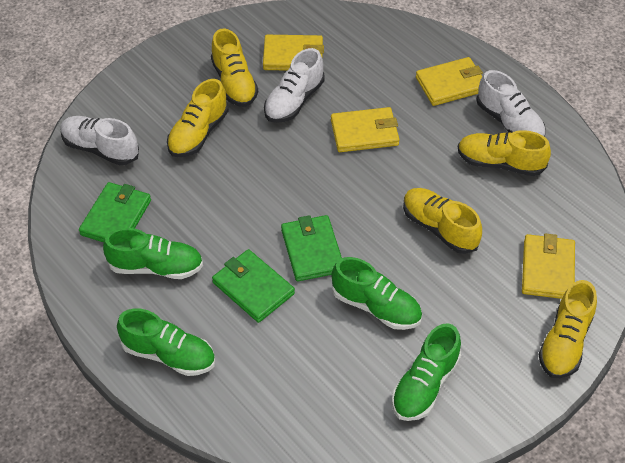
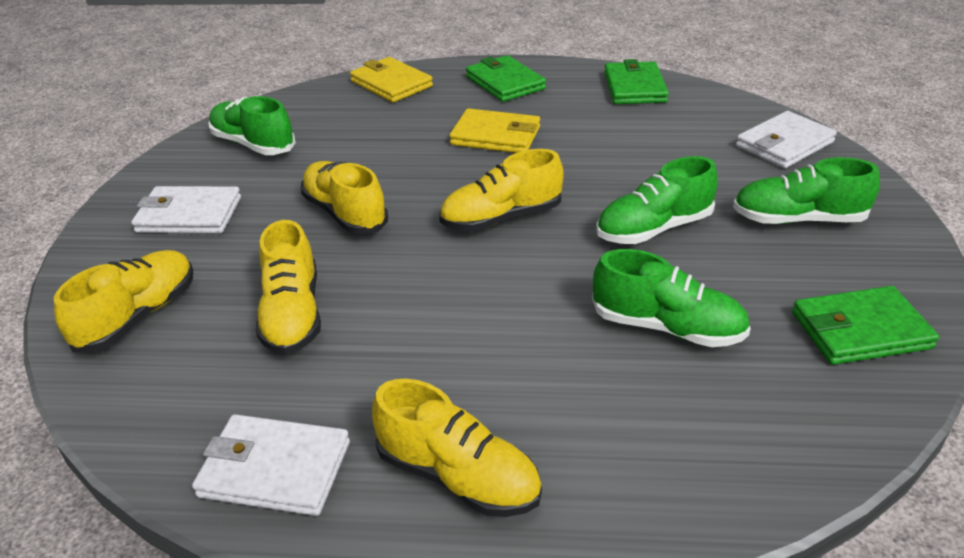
white shoe: 3 -> 0
white wallet: 0 -> 3
yellow wallet: 4 -> 2

